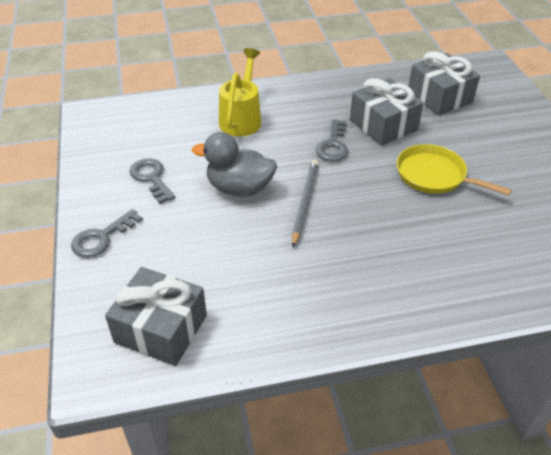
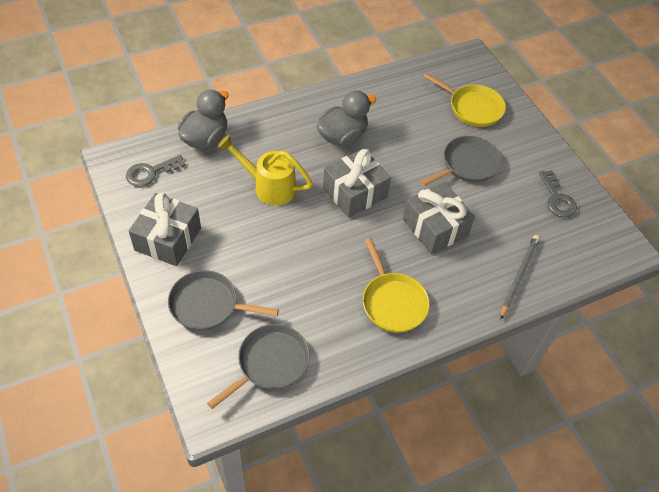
grey duck: 1 -> 2
grey key: 3 -> 2
grey pan: 0 -> 3
yellow pan: 1 -> 2

